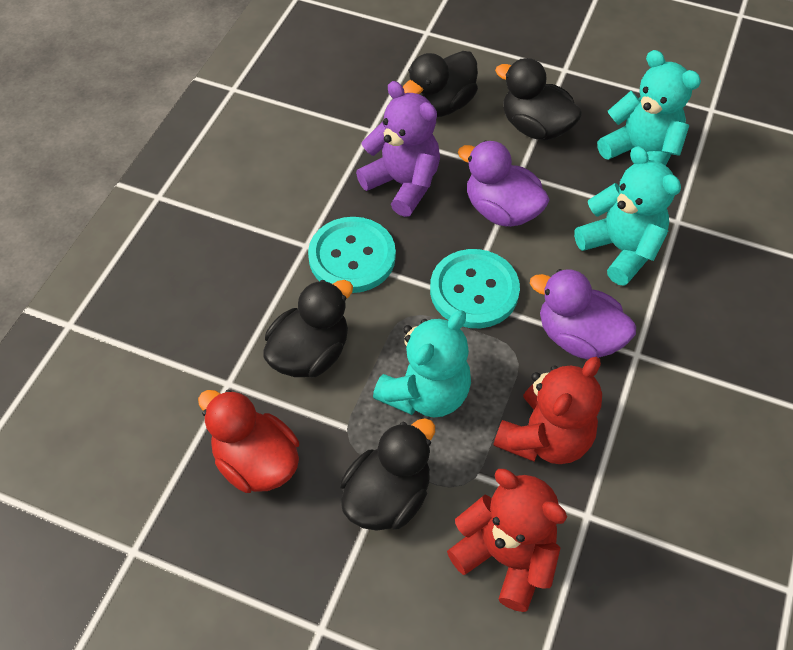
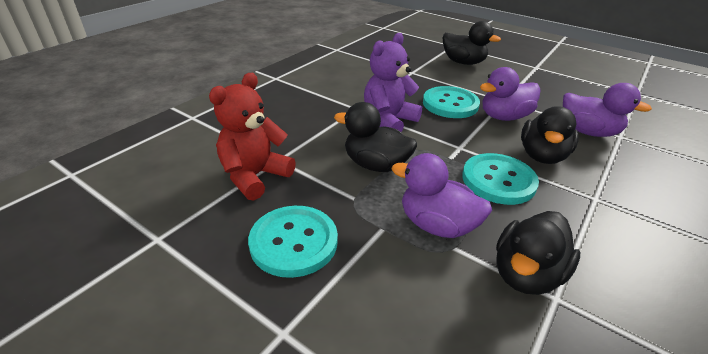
purple duck: 2 -> 3
red duck: 1 -> 0
red teddy bear: 2 -> 1
turquoise button: 2 -> 3
turquoise teddy bear: 3 -> 0

